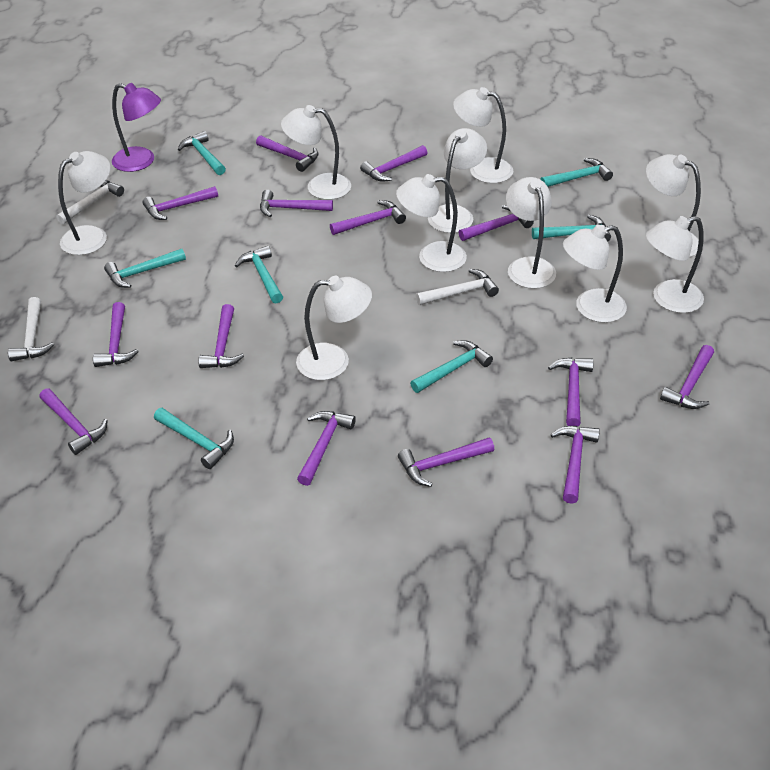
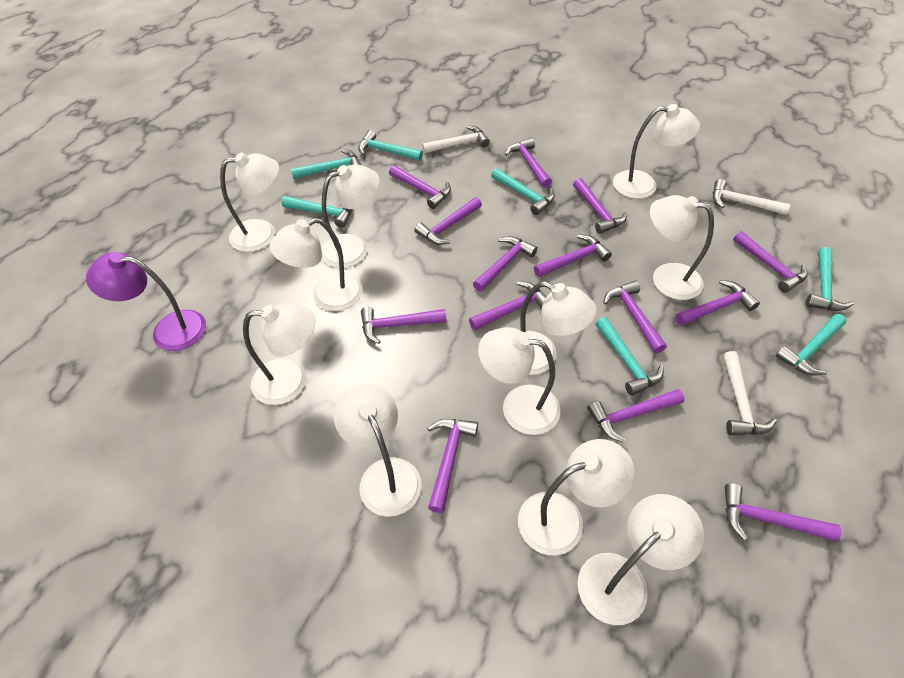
white lamp: 10 -> 11

